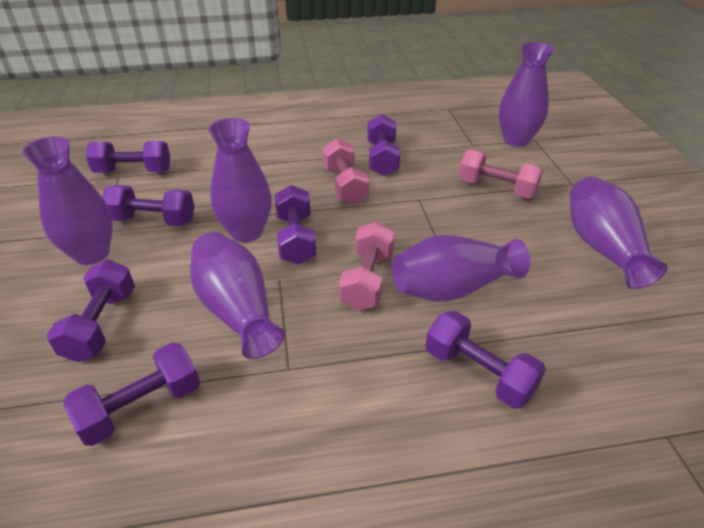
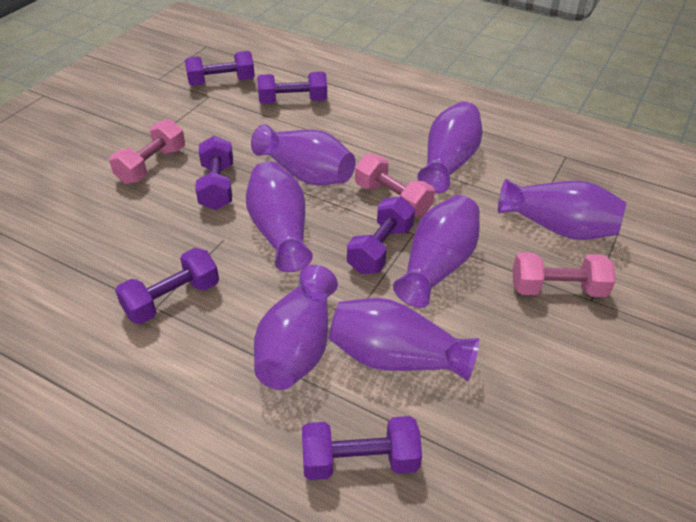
purple dumbbell: 7 -> 6
purple vase: 6 -> 7

